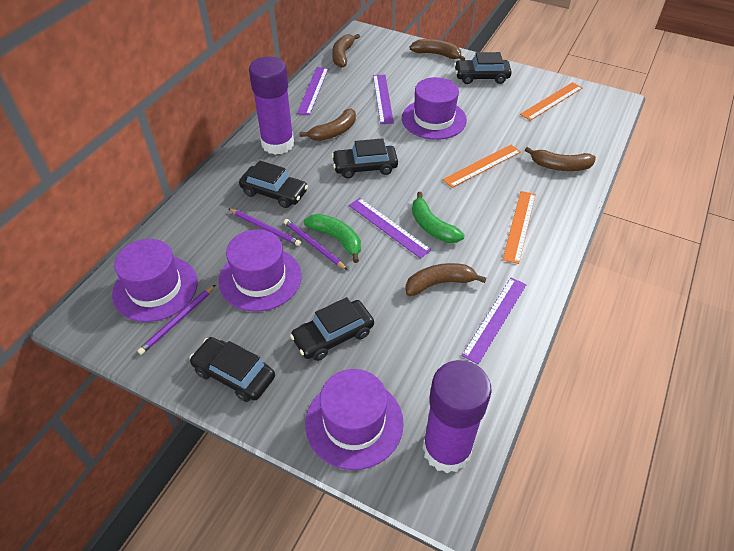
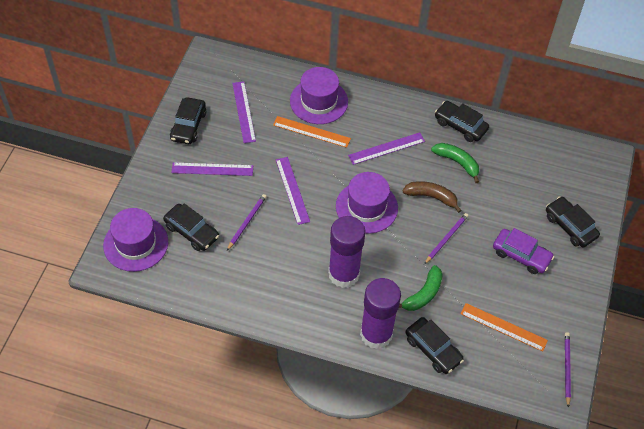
brown banana: 5 -> 1
orange ruler: 3 -> 2
purple car: 0 -> 1
purple hat: 4 -> 3

